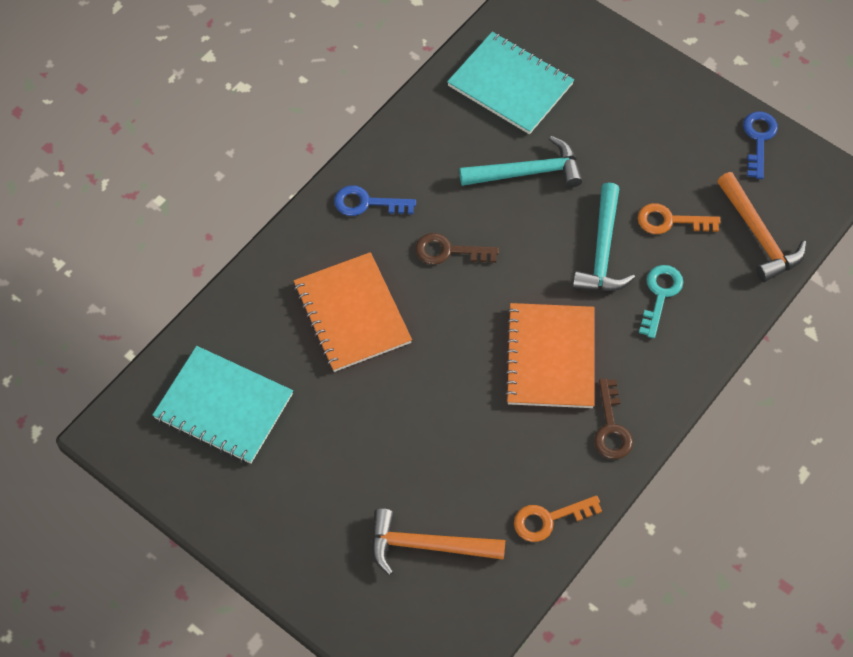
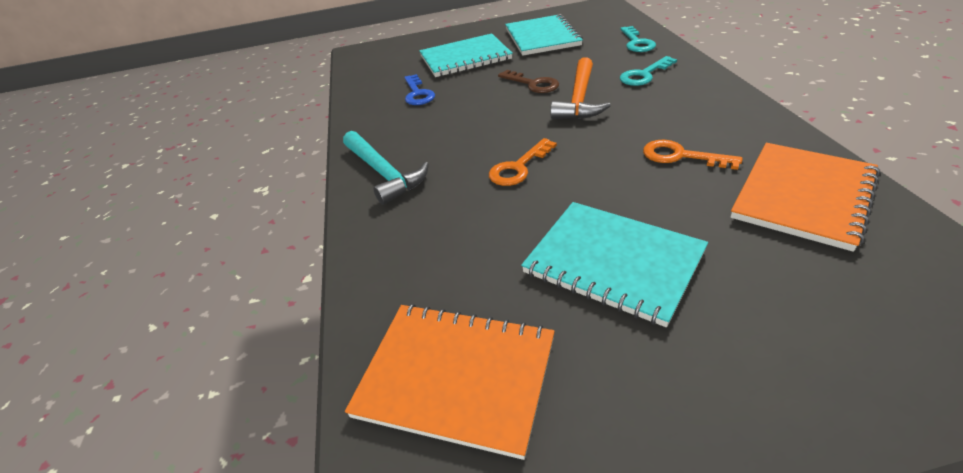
blue key: 2 -> 1
brown key: 2 -> 1
orange hammer: 2 -> 1
turquoise hammer: 2 -> 1
turquoise key: 1 -> 2
turquoise notebook: 2 -> 3

